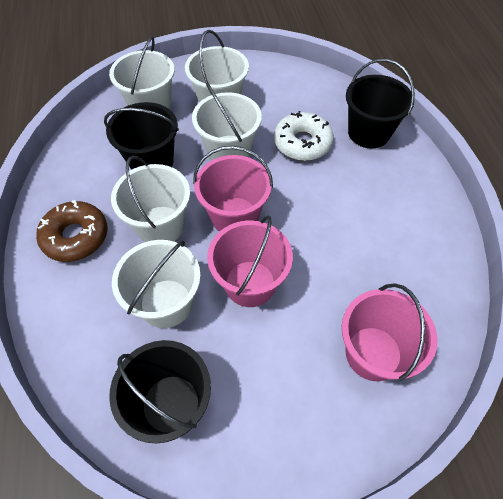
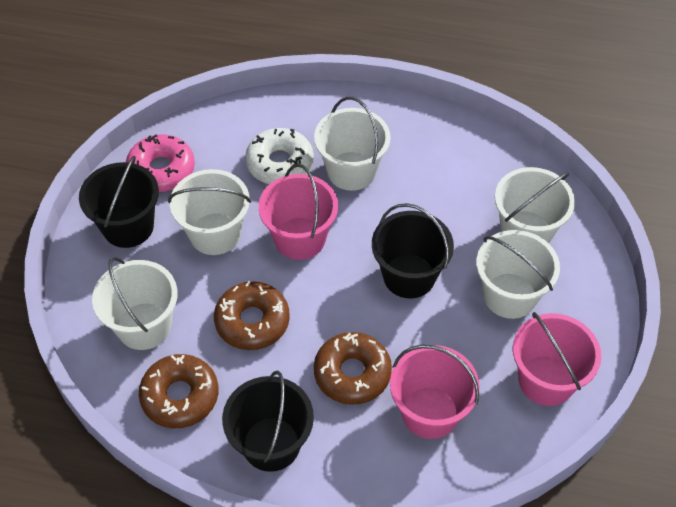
brown donut: 1 -> 3
pink donut: 0 -> 1

